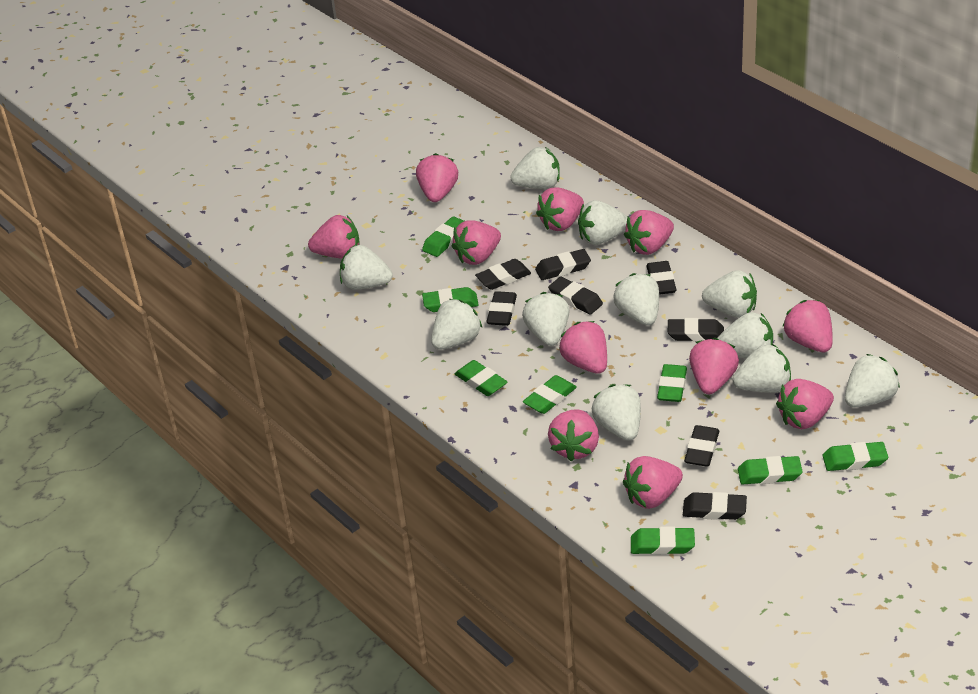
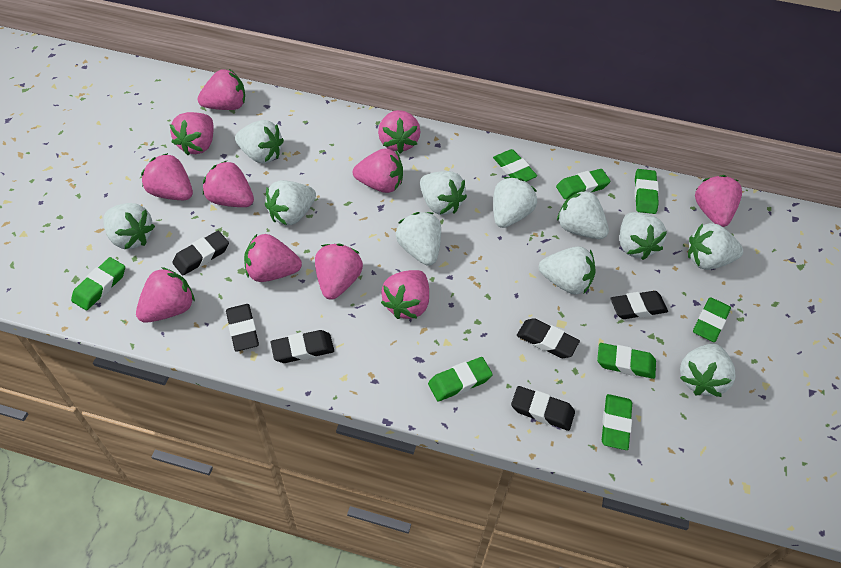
black eraser: 8 -> 6

